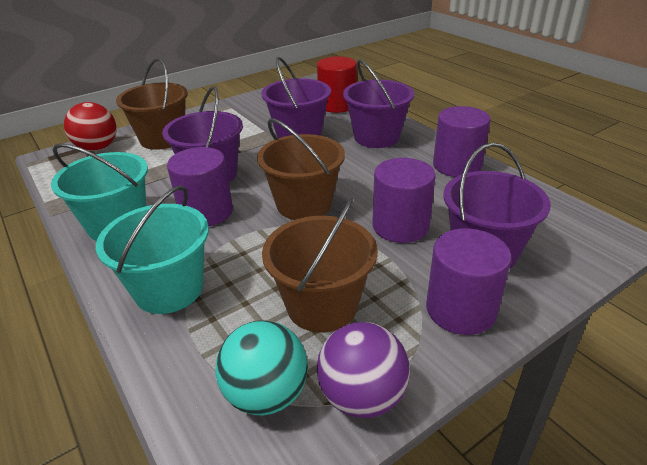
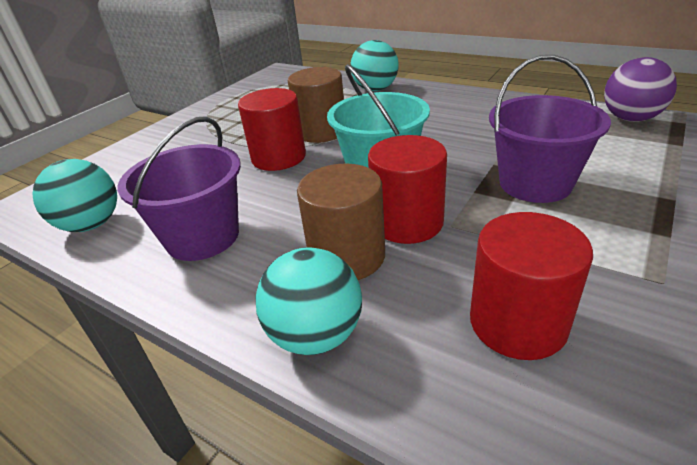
brown bucket: 3 -> 0
brown cylinder: 0 -> 2
purple bucket: 4 -> 2
purple cylinder: 4 -> 0
red ball: 1 -> 0
red cylinder: 1 -> 3
turquoise ball: 1 -> 3
turquoise bucket: 2 -> 1

